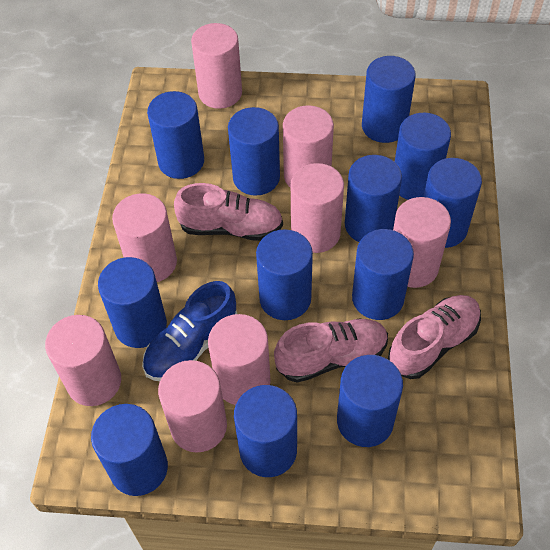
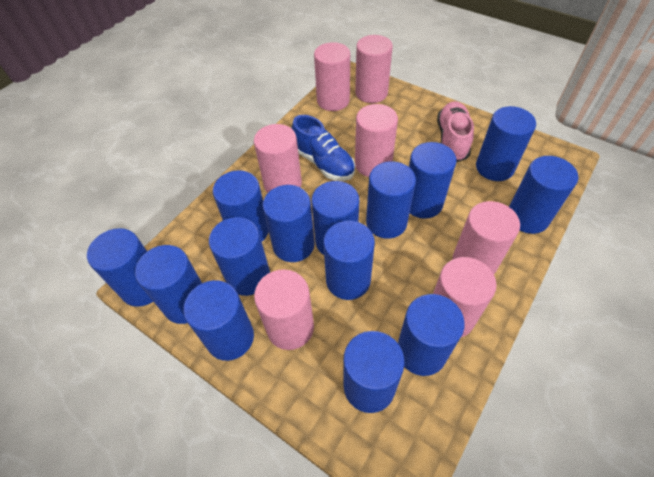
blue cylinder: 12 -> 14
pink cylinder: 8 -> 7
pink shoe: 3 -> 1

